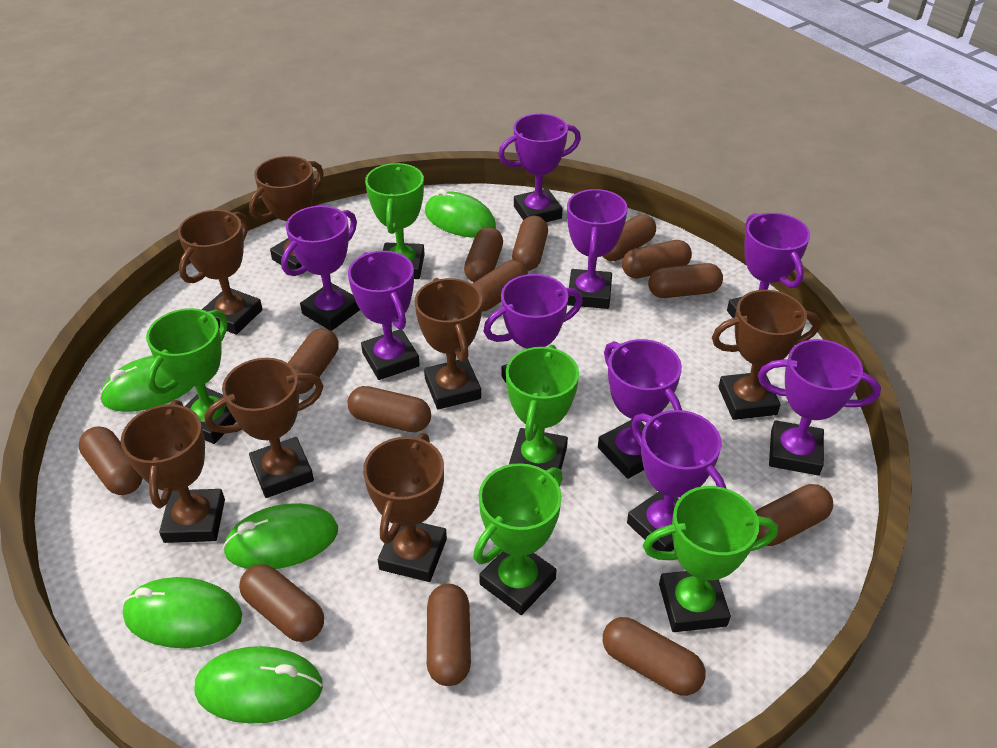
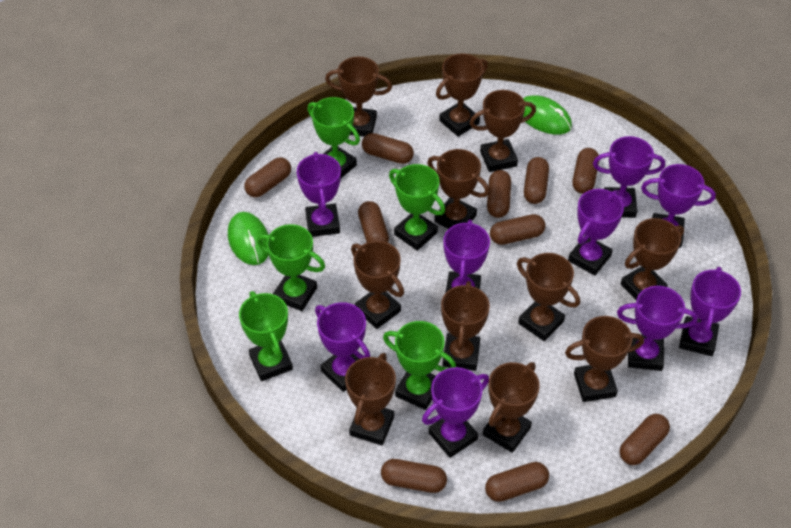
brown capsule: 13 -> 10
brown trophy: 7 -> 11
green mouse: 5 -> 2

